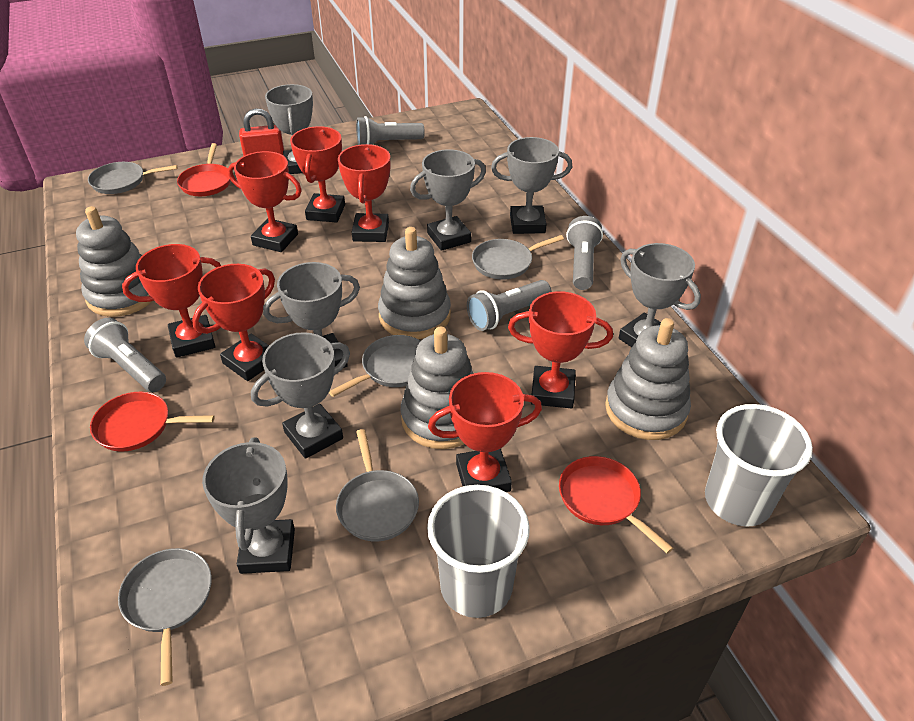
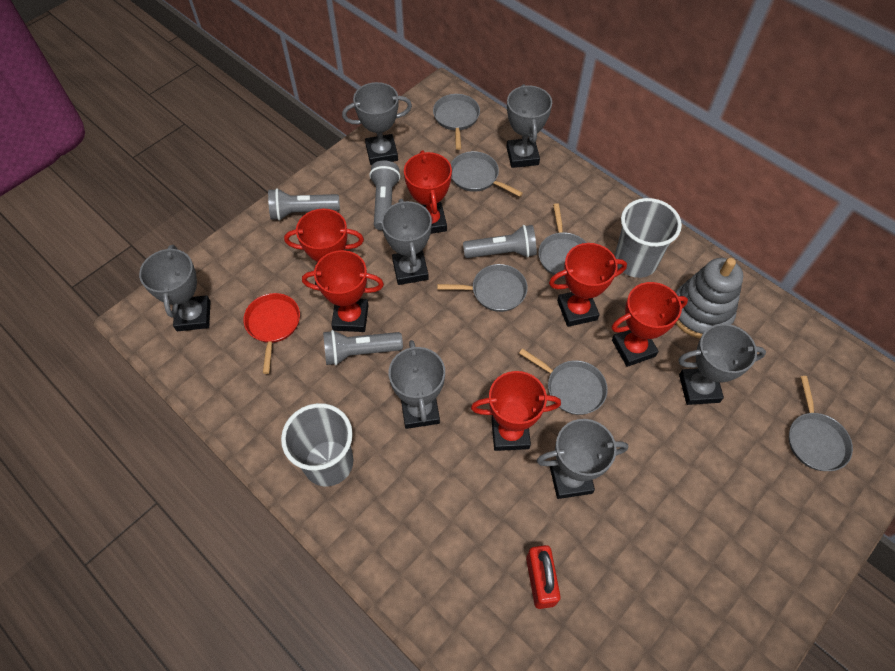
grey pan: 5 -> 6
grey stacking toy: 4 -> 1
red pan: 3 -> 1
red trophy: 7 -> 6

